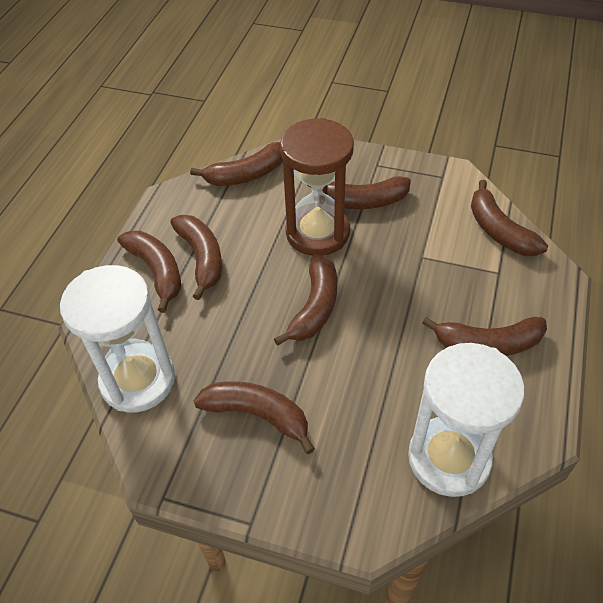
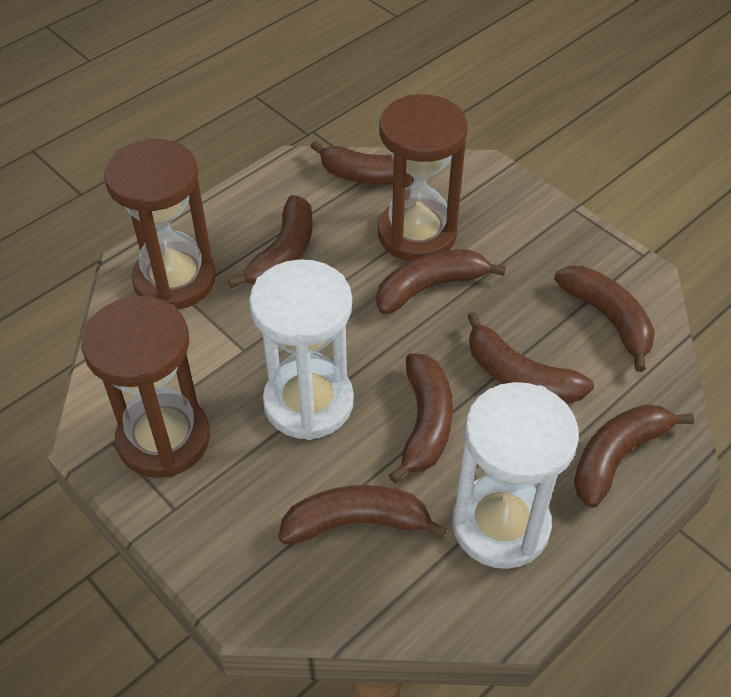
brown hourglass: 1 -> 3

